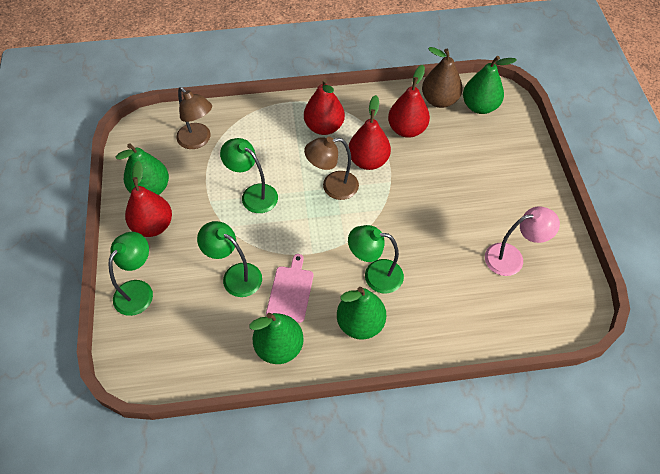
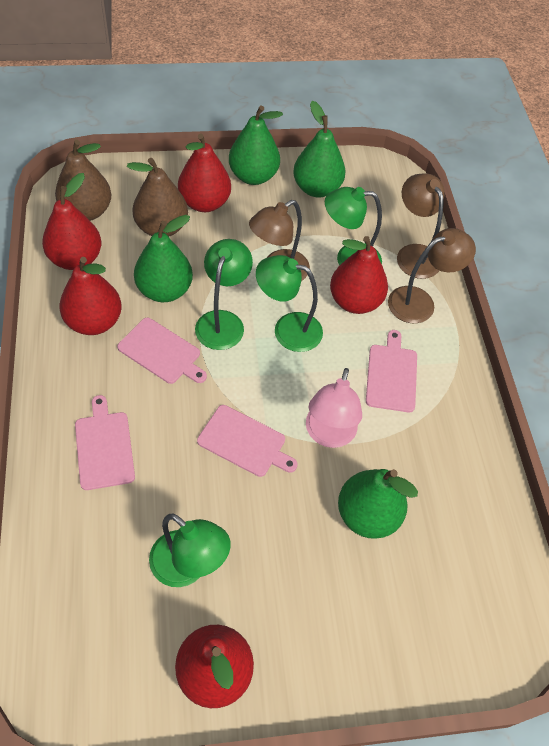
brown lamp: 2 -> 3
brown pear: 1 -> 2
pink cutting board: 1 -> 4
red pear: 4 -> 5

